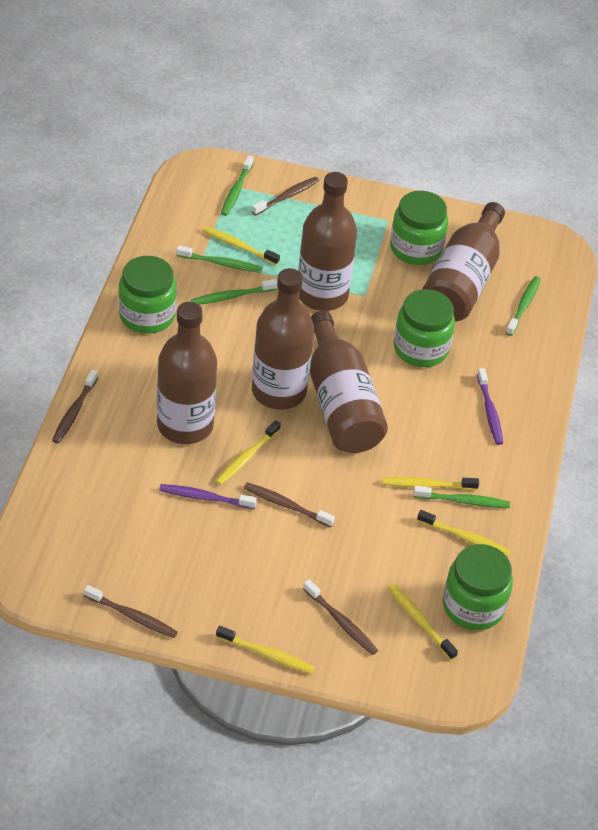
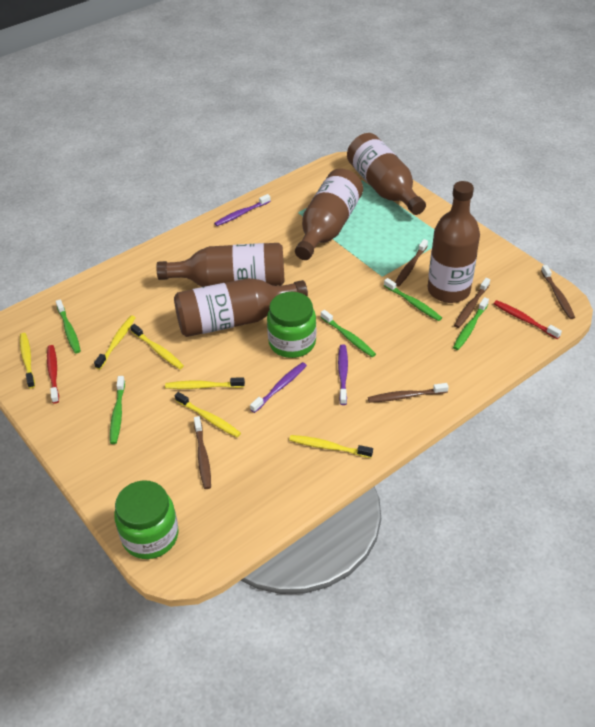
green jar: 4 -> 2
purple toothbrush: 2 -> 3
red toothbrush: 0 -> 2

